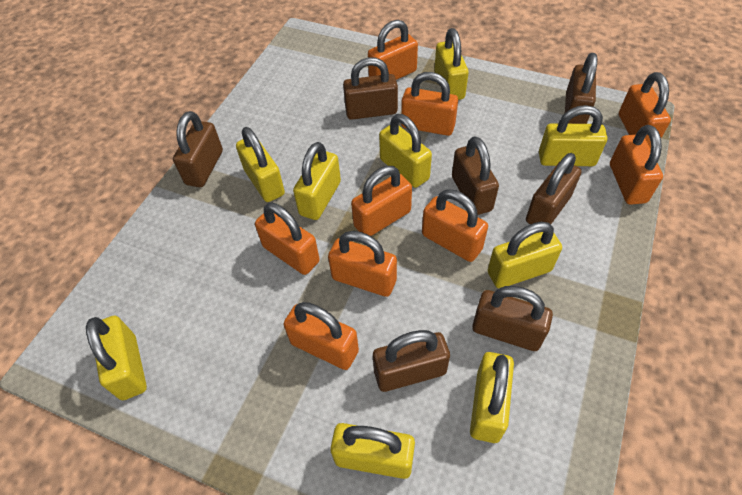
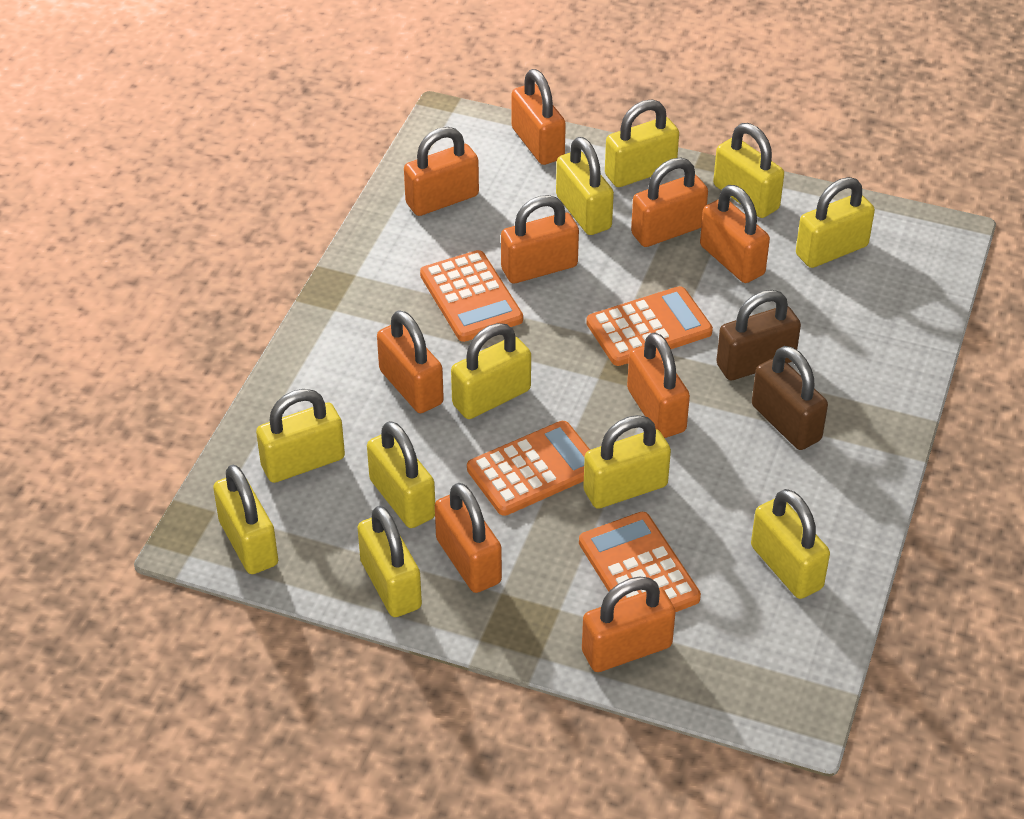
brown padlock: 7 -> 2
orange calculator: 0 -> 4
yellow padlock: 9 -> 11

